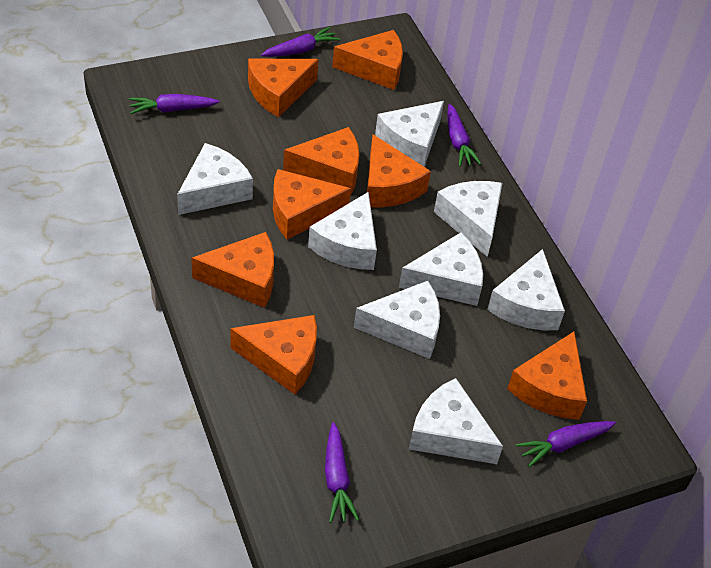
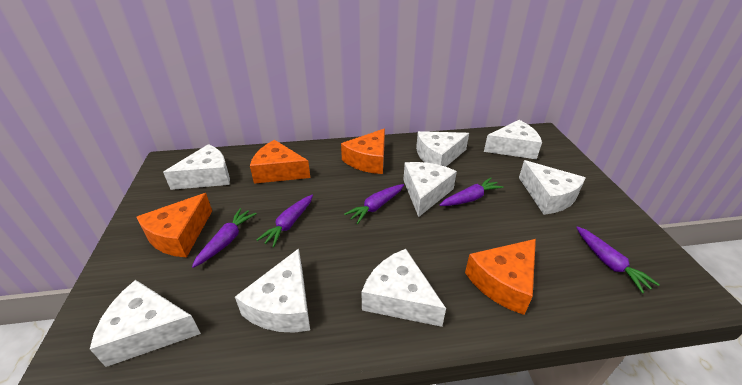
orange cheese: 8 -> 4

